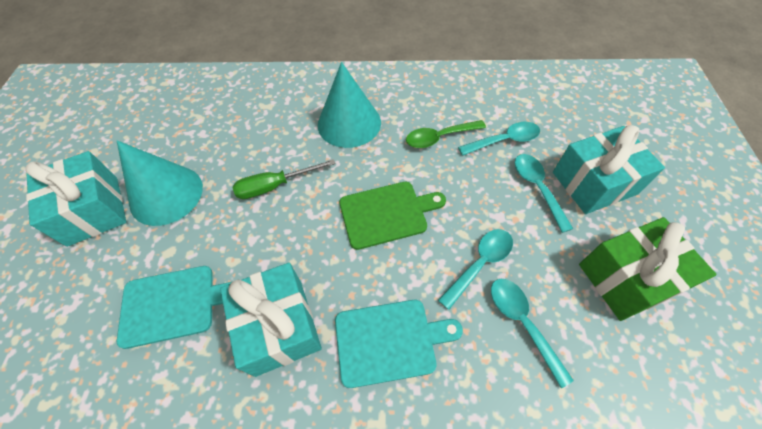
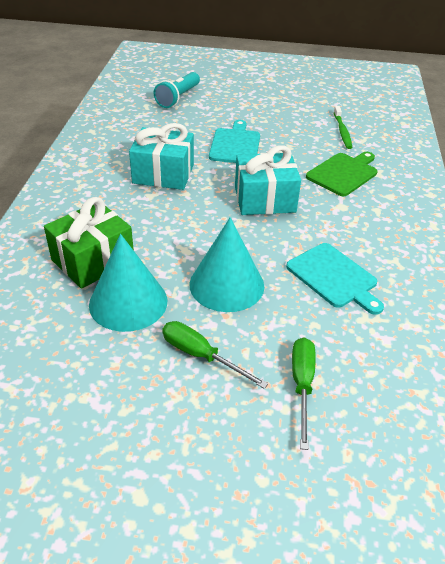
green screwdriver: 1 -> 2
green spoon: 1 -> 0
green toothbrush: 0 -> 1
turquoise flashlight: 0 -> 1
turquoise gift: 3 -> 2
turquoise spoon: 4 -> 0

